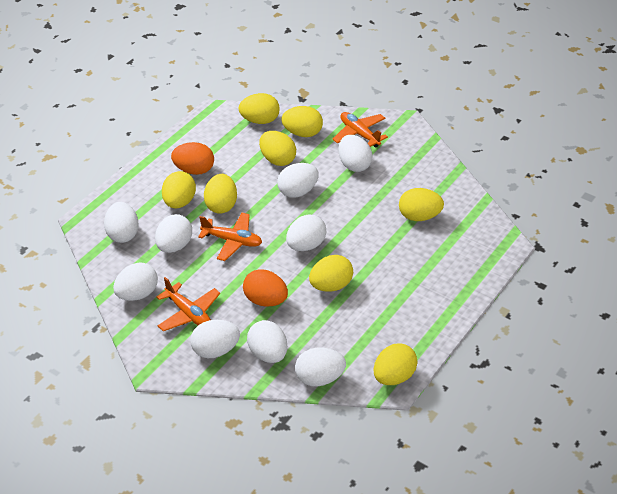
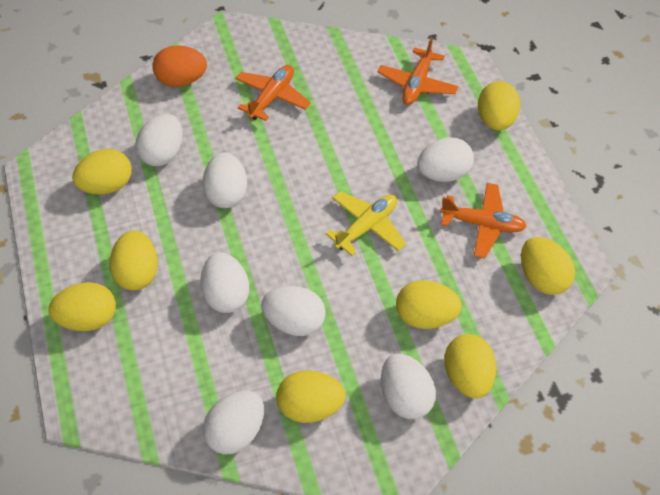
orange egg: 2 -> 1
white egg: 9 -> 7
yellow plane: 0 -> 1

